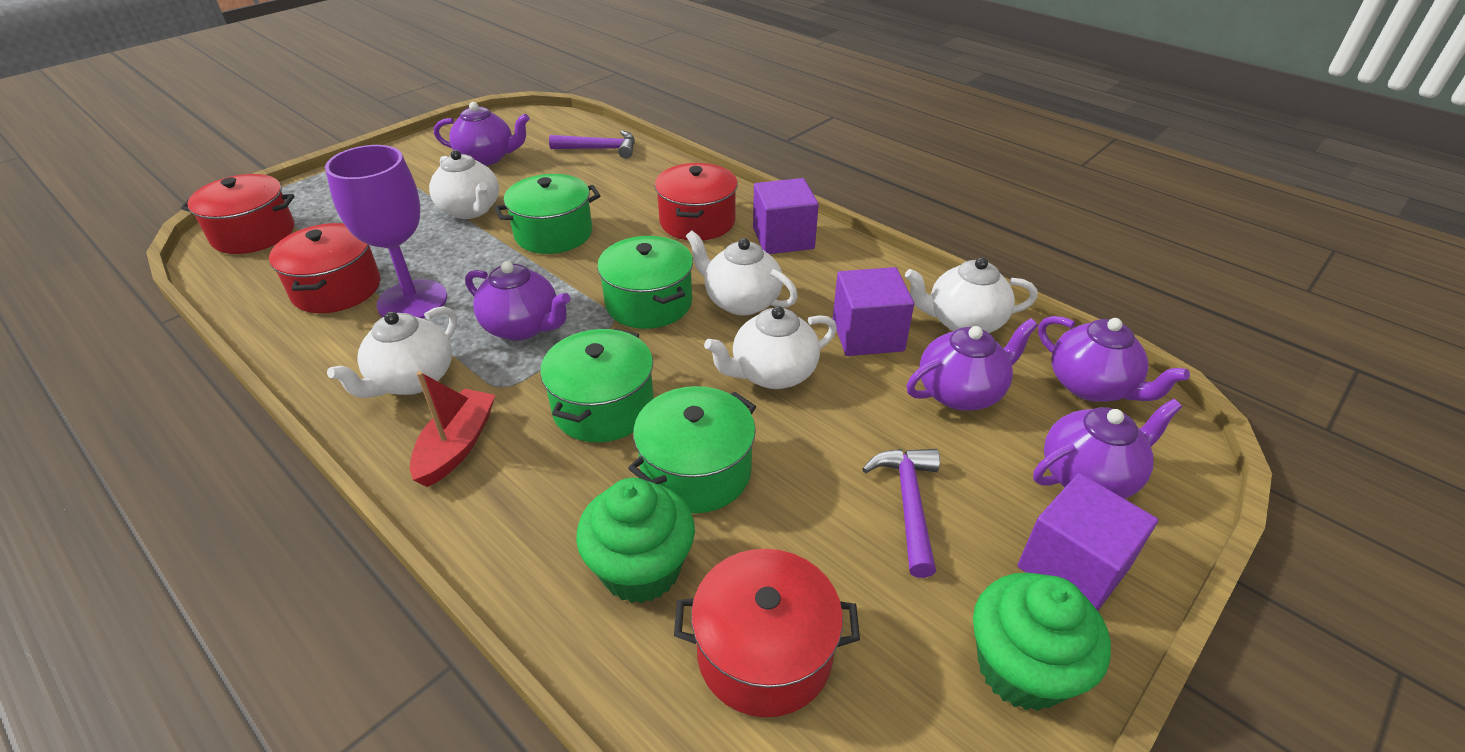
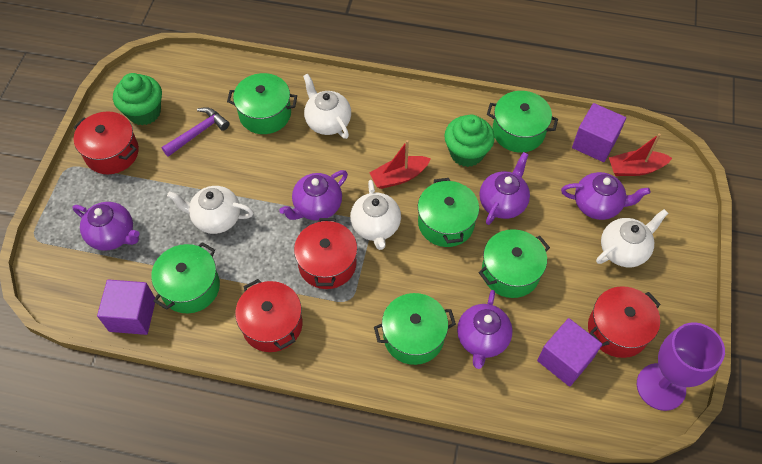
green pot: 4 -> 6
purple hammer: 2 -> 1
red boat: 1 -> 2
white teapot: 5 -> 4

